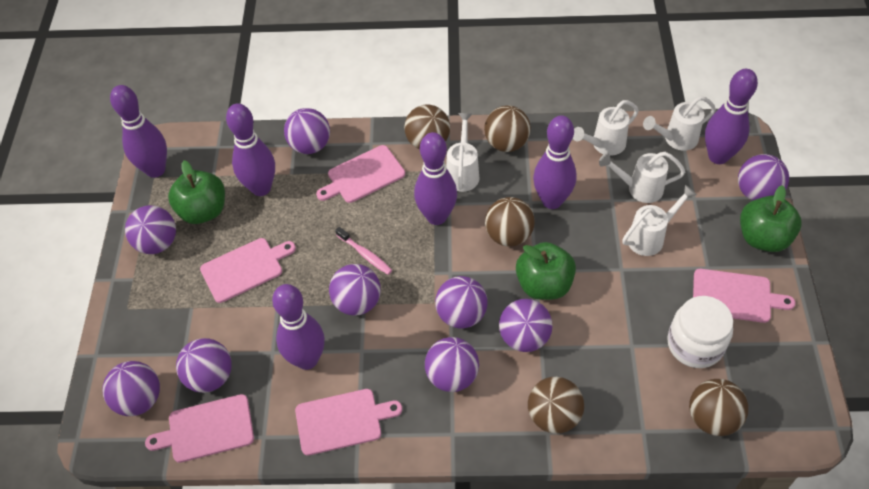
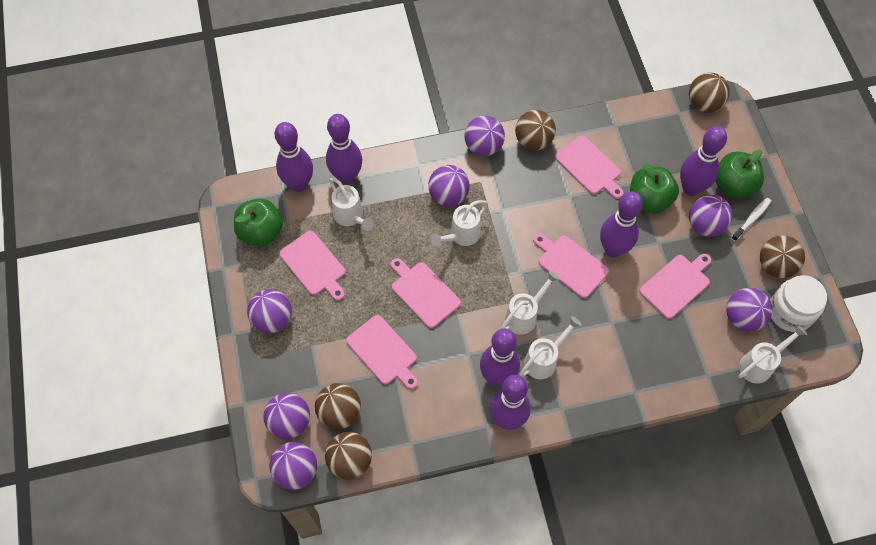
pink cutting board: 5 -> 6
pink toothbrush: 1 -> 0
purple ball: 9 -> 7
white toothbrush: 0 -> 1

